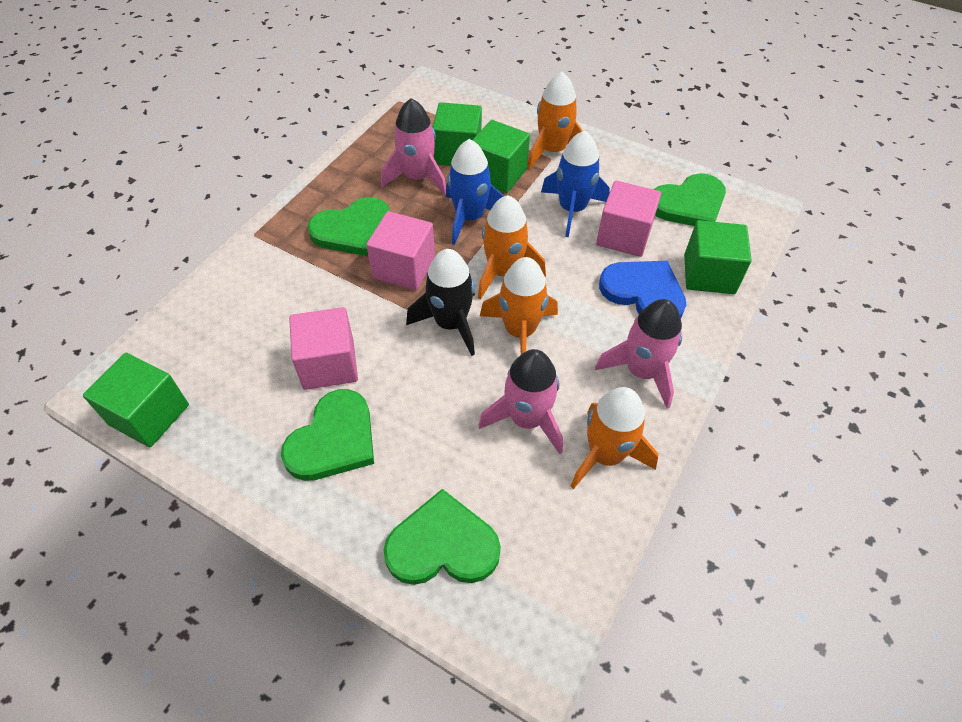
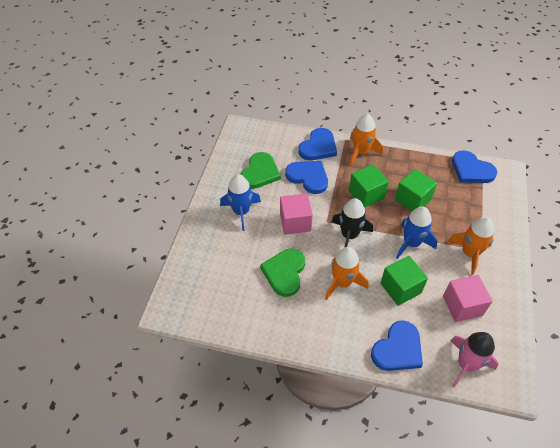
blue heart: 1 -> 4
green cube: 4 -> 3
green heart: 4 -> 2
orange rocket: 4 -> 3
pink cube: 3 -> 2
pink rocket: 3 -> 1

